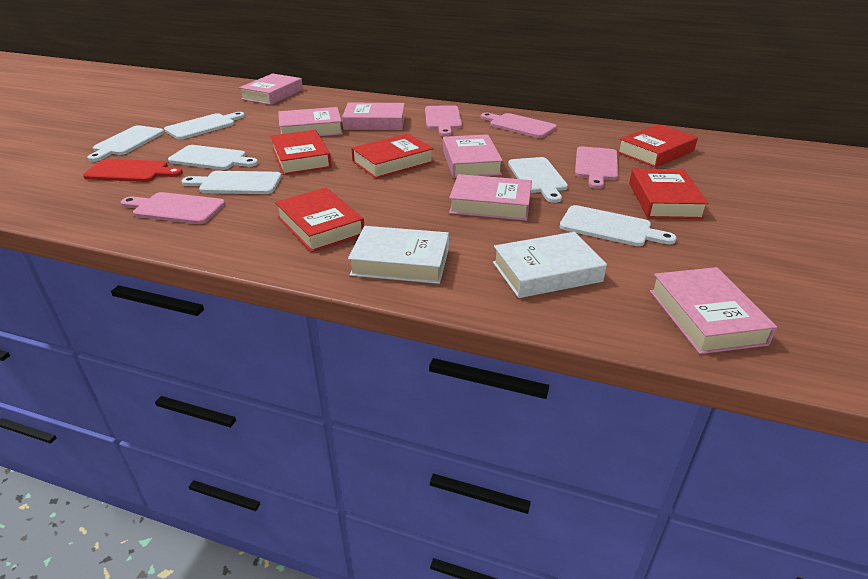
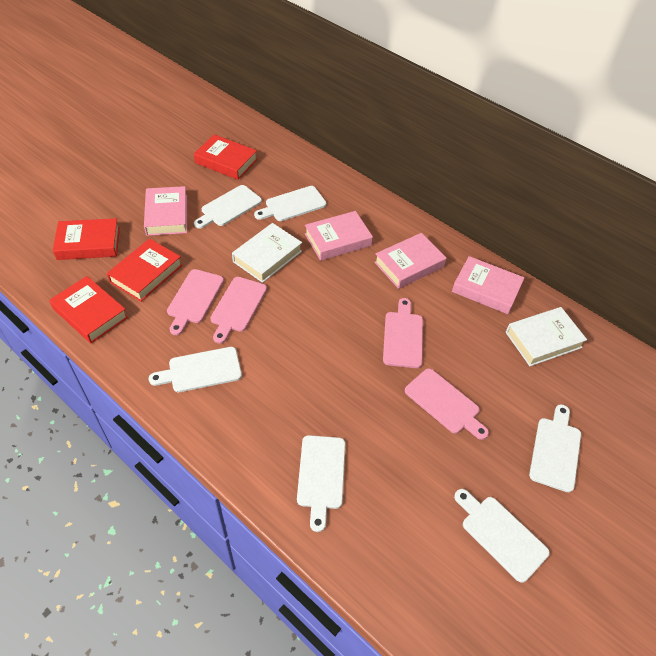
pink book: 6 -> 4
red book: 5 -> 4
red cutting board: 1 -> 0

